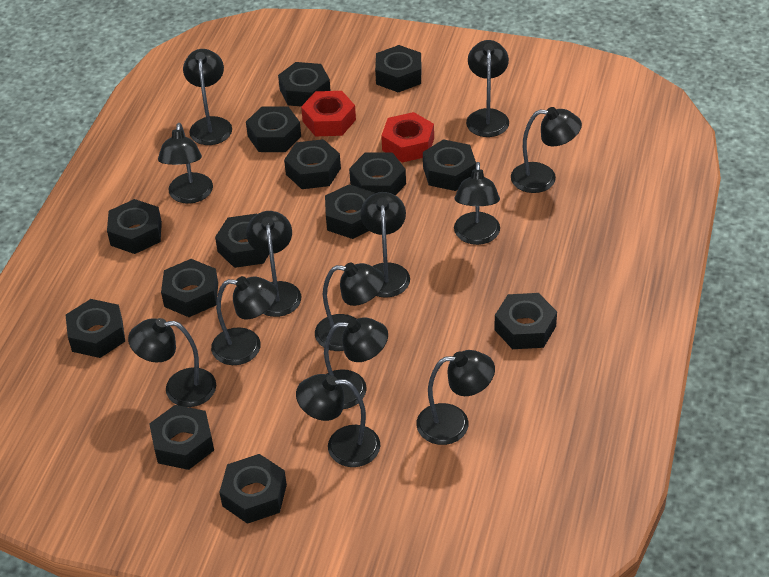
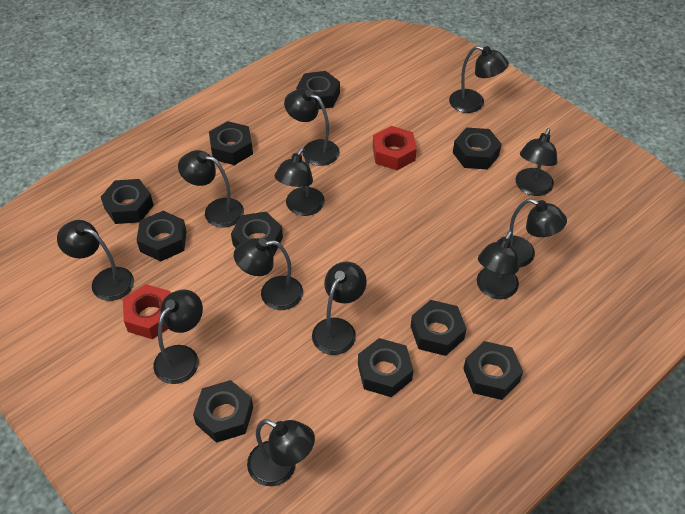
black lamp: 13 -> 12
black nut: 14 -> 10

